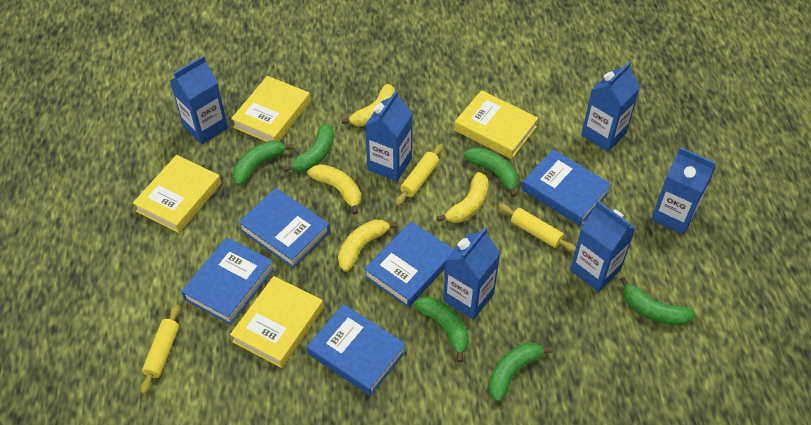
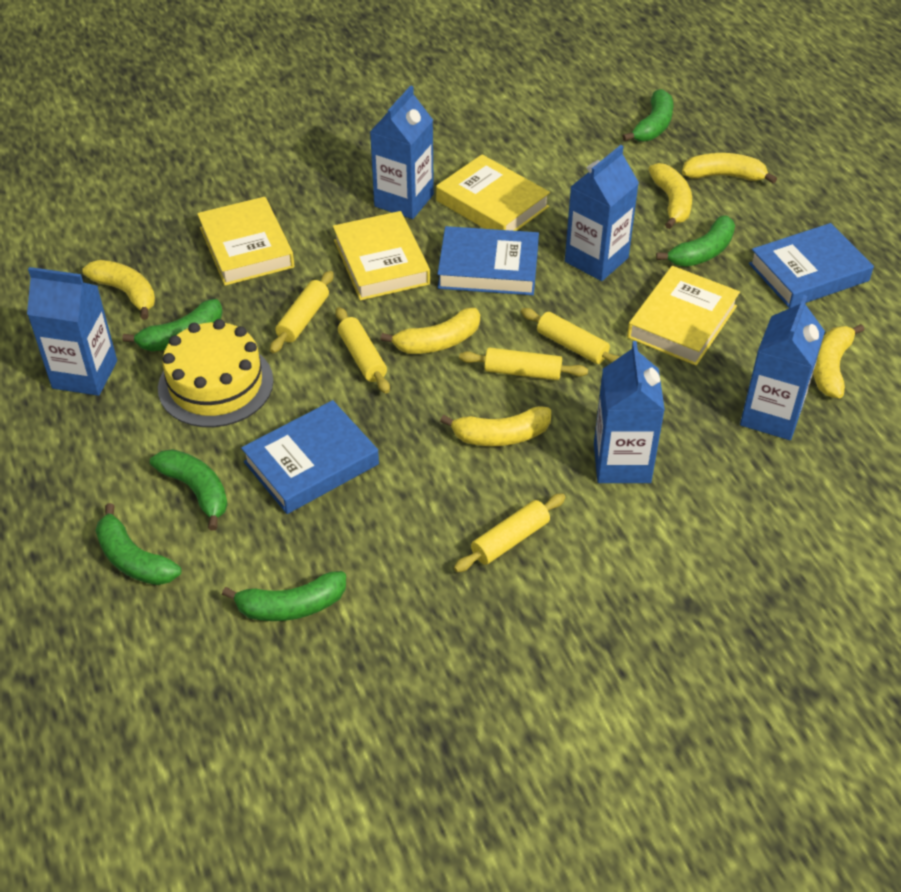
blue book: 5 -> 3
blue carton: 6 -> 5
yellow banana: 4 -> 6
yellow cake: 0 -> 1
yellow rolling pin: 3 -> 5

